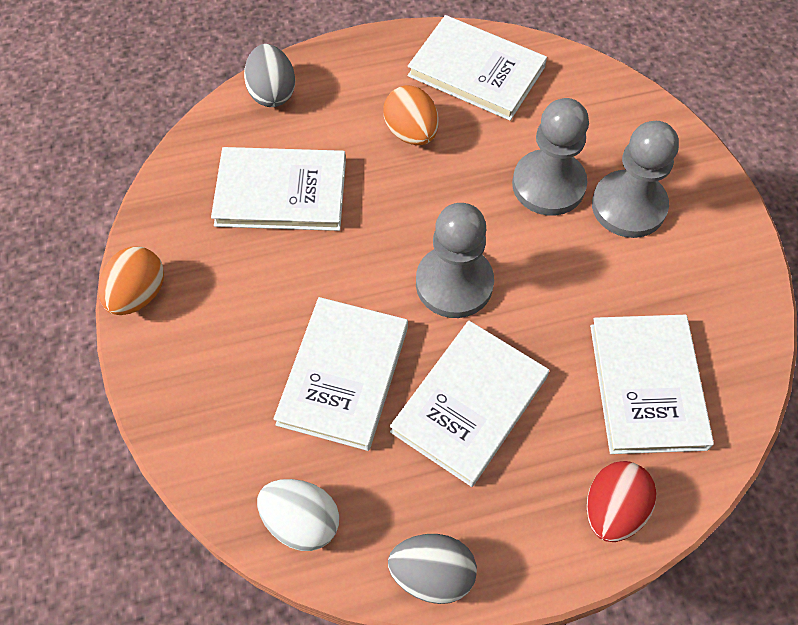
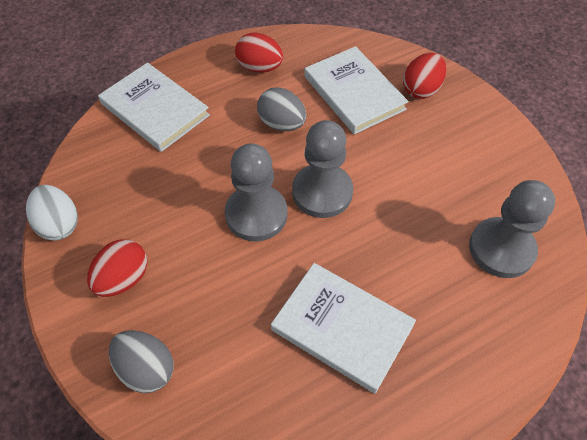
orange egg: 2 -> 0
red egg: 1 -> 3
white book: 5 -> 3

